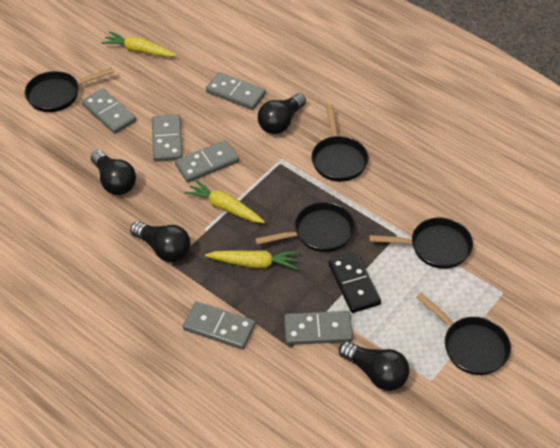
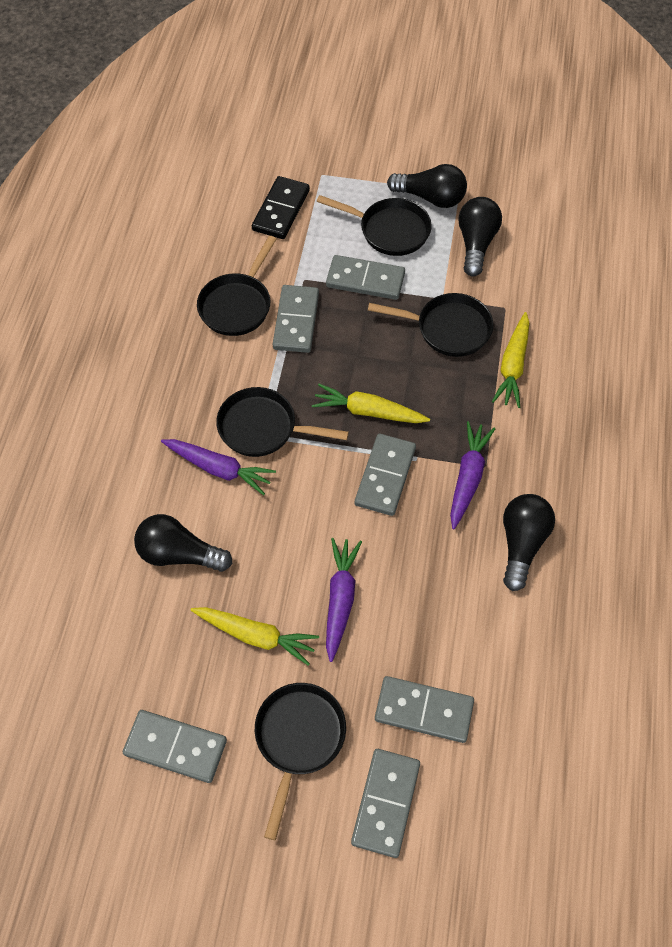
purple carrot: 0 -> 3

